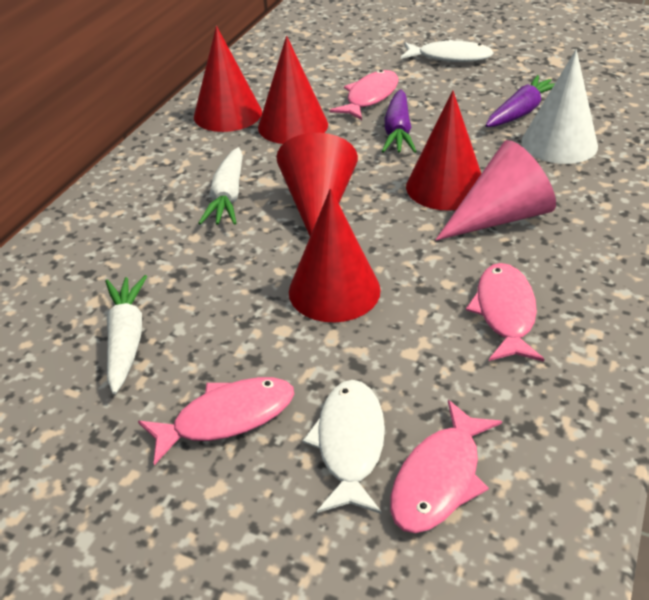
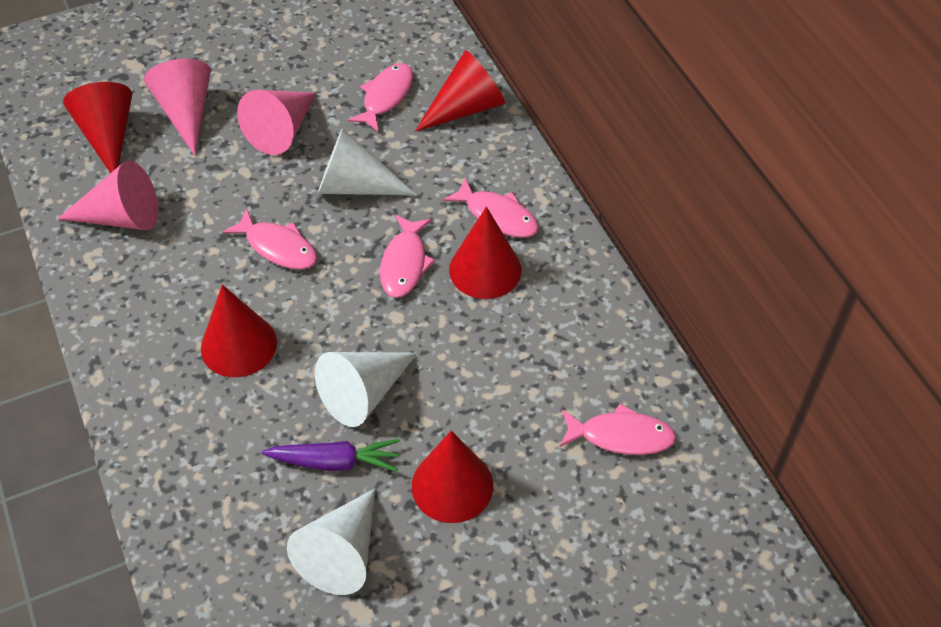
pink cone: 1 -> 3
pink fish: 4 -> 5
purple carrot: 2 -> 1
white carrot: 2 -> 0
white cone: 1 -> 3
white fish: 2 -> 0

